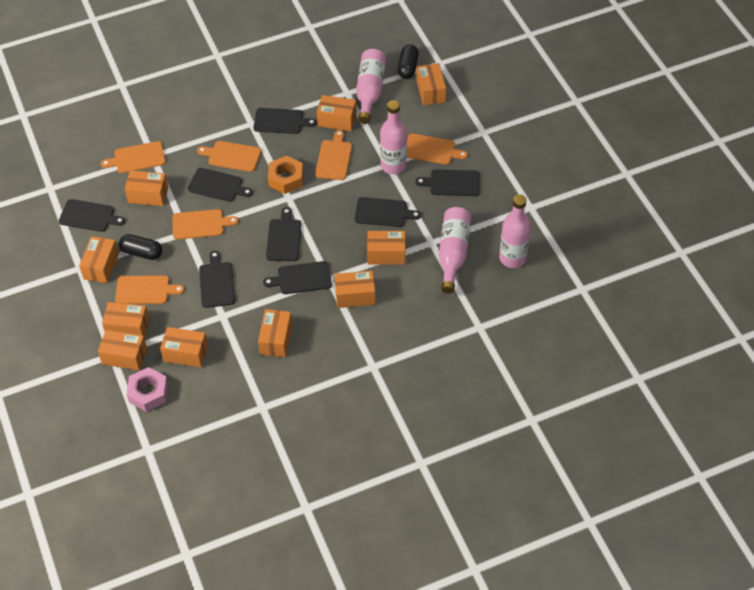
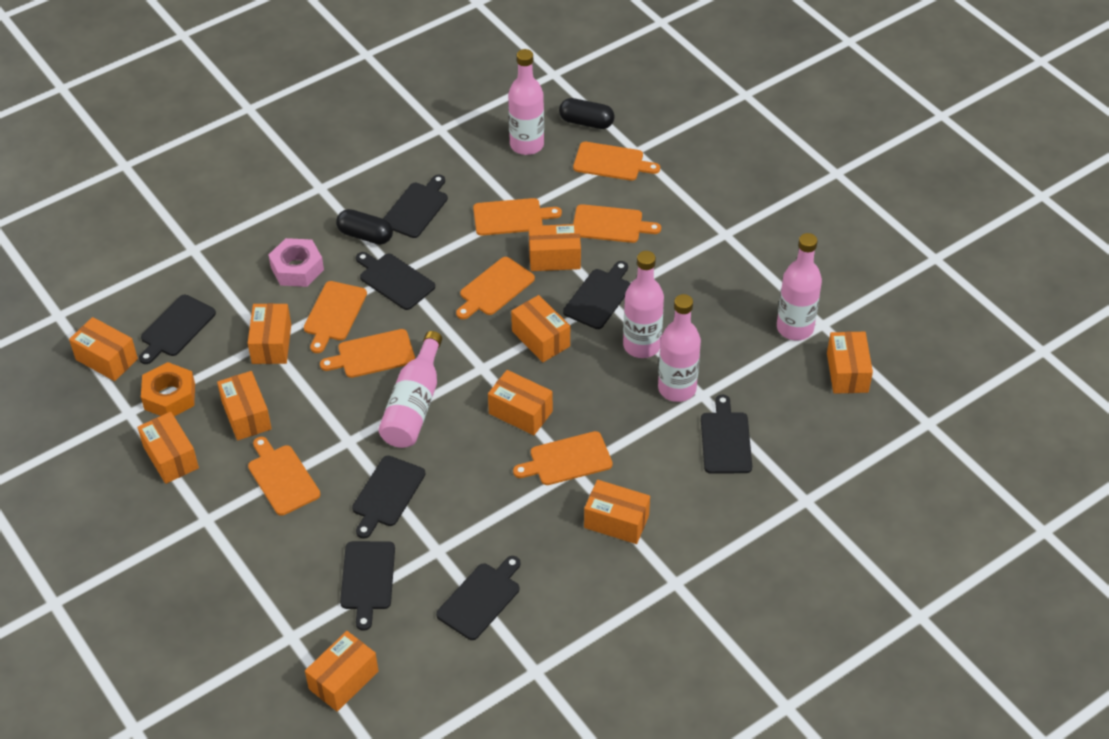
orange cutting board: 6 -> 8
pink bottle: 4 -> 5

